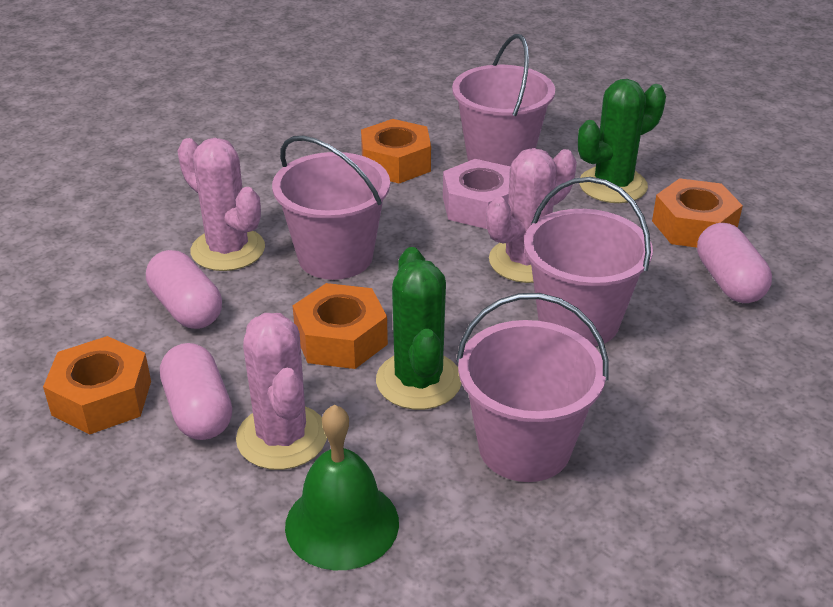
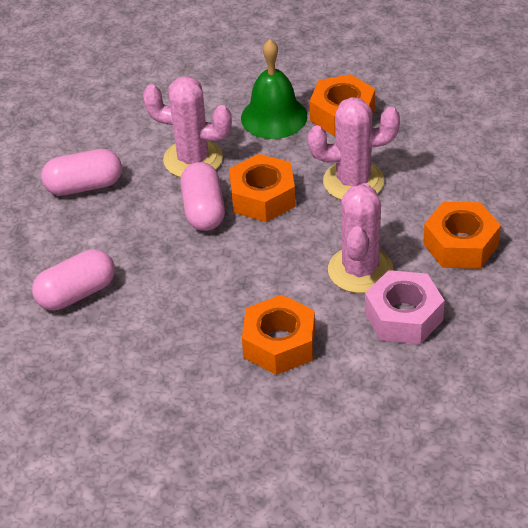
green cactus: 2 -> 0
pink bucket: 4 -> 0

